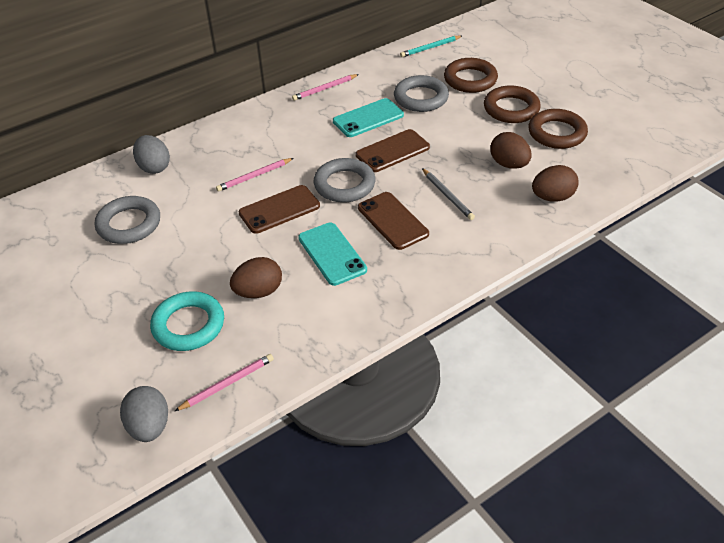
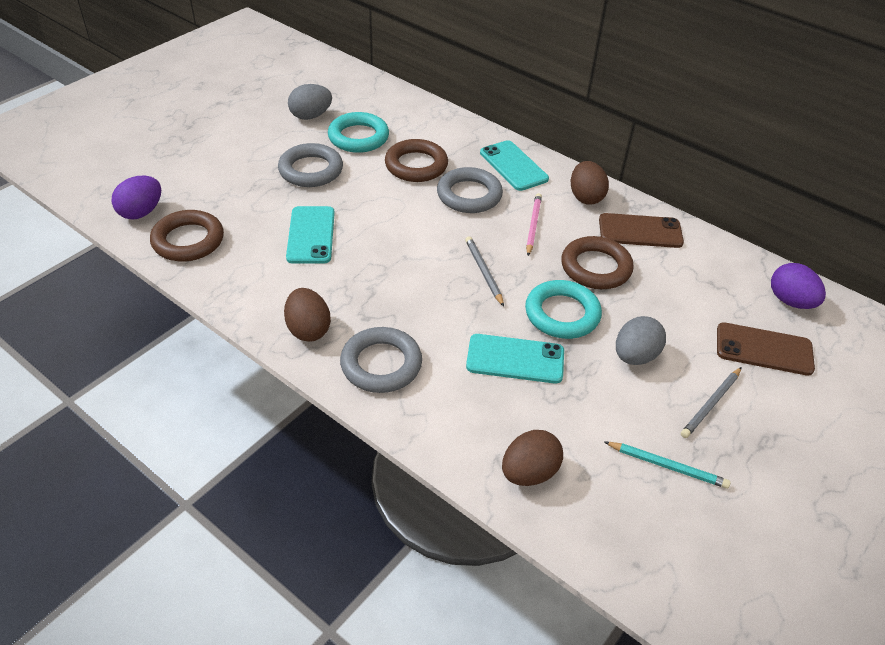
brown phone: 3 -> 2
grey pencil: 1 -> 2
pink pencil: 3 -> 1
purple egg: 0 -> 2
turquoise phone: 2 -> 3
turquoise ring: 1 -> 2

